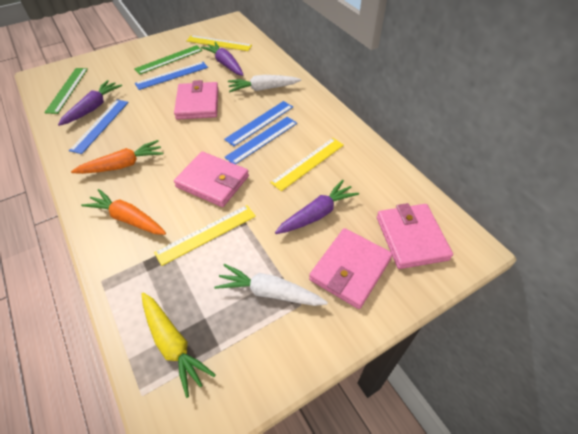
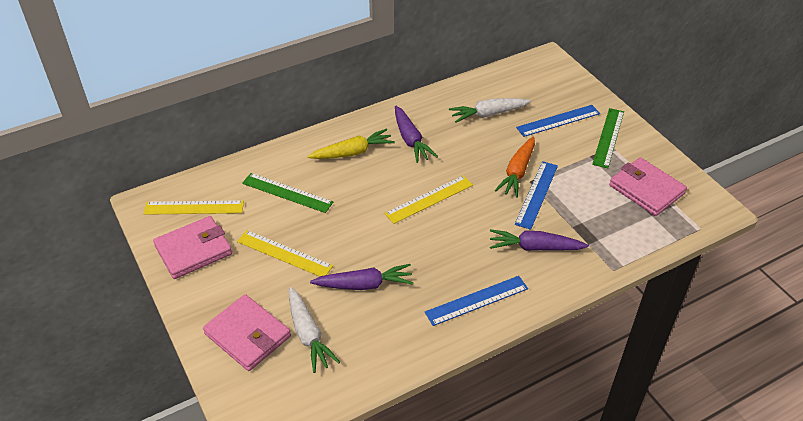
blue ruler: 4 -> 3
orange carrot: 2 -> 1
pink wallet: 4 -> 3

